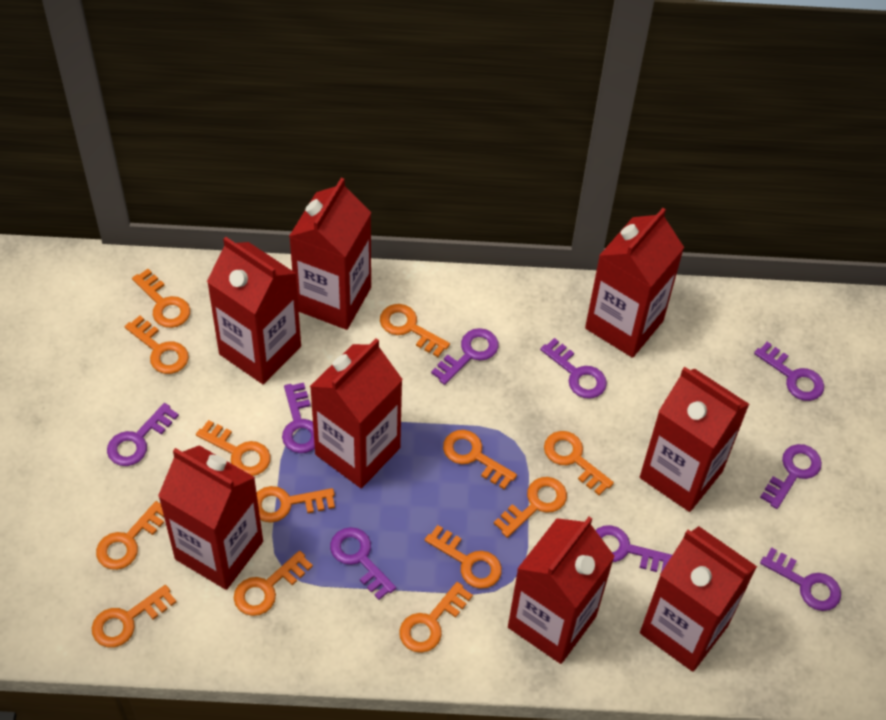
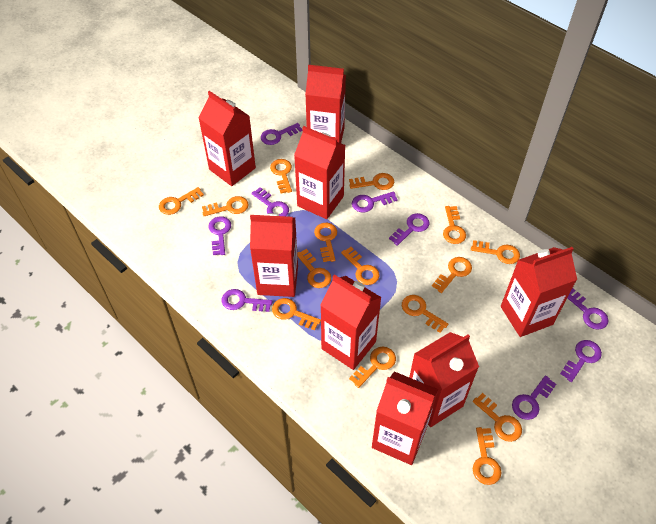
orange key: 13 -> 15

